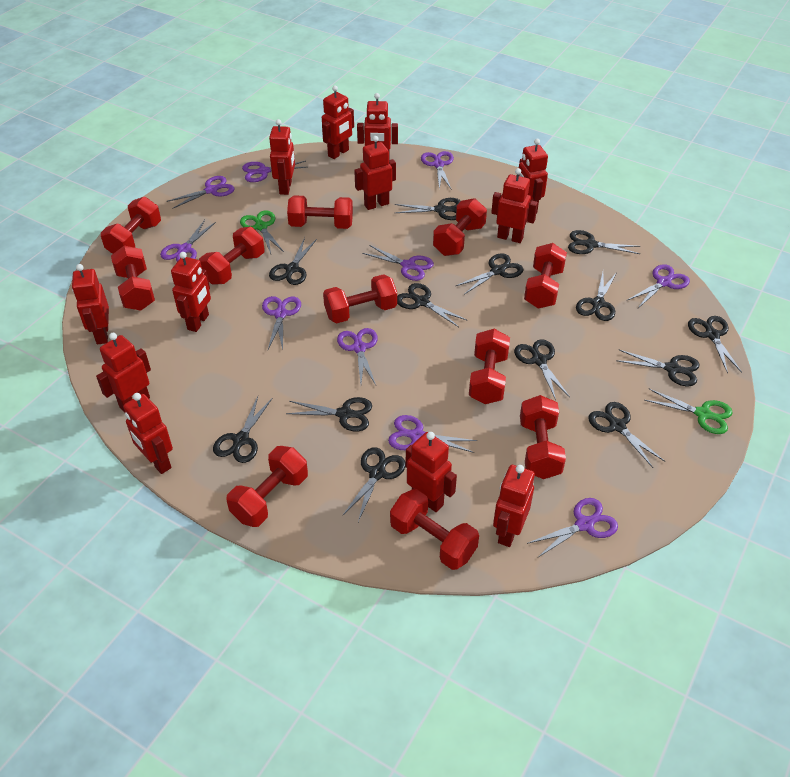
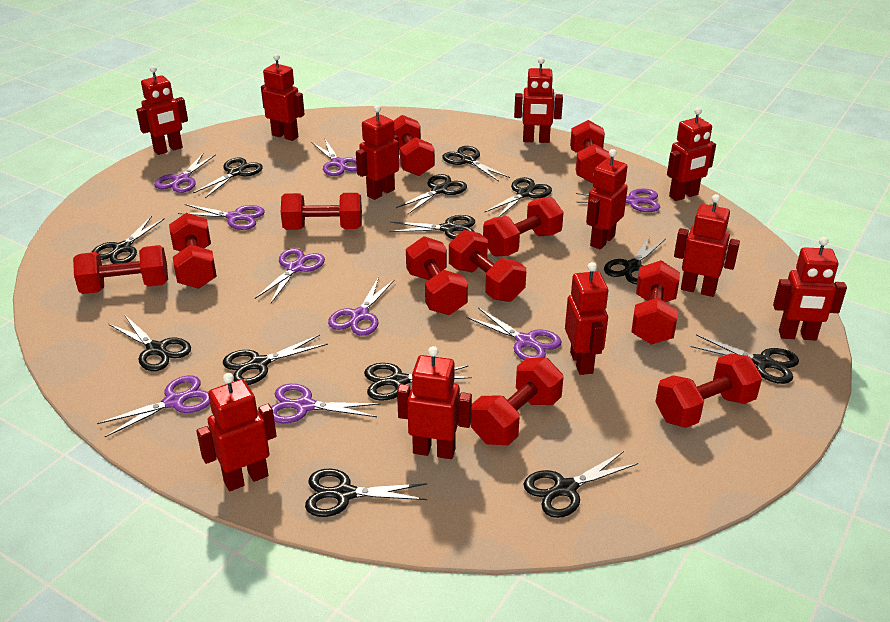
green scissors: 2 -> 0
purple scissors: 10 -> 9
red robot: 12 -> 11

